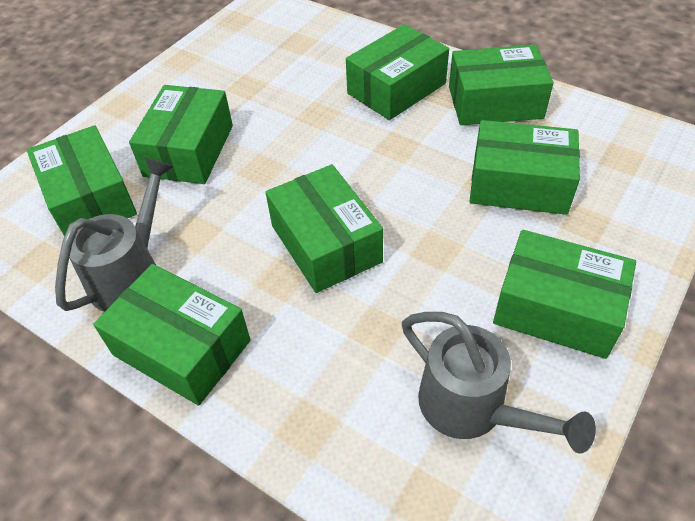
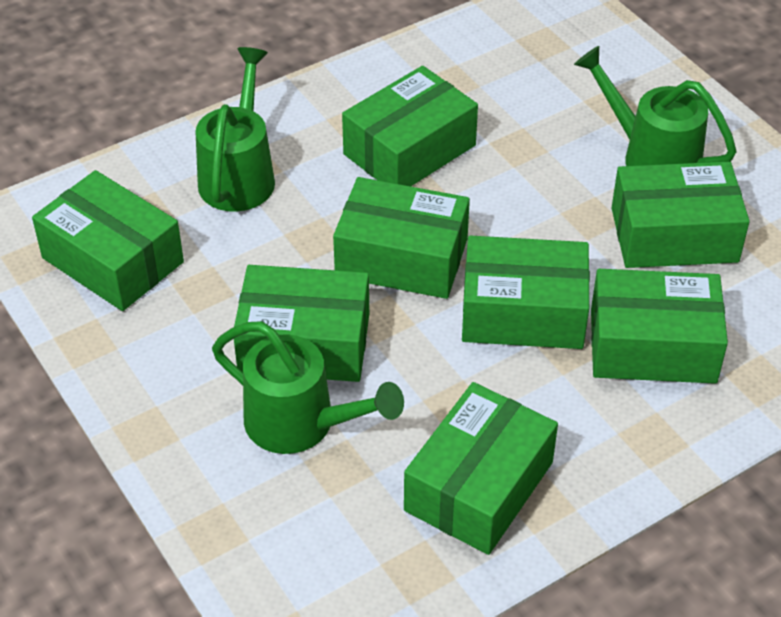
green watering can: 0 -> 3
grey watering can: 2 -> 0

